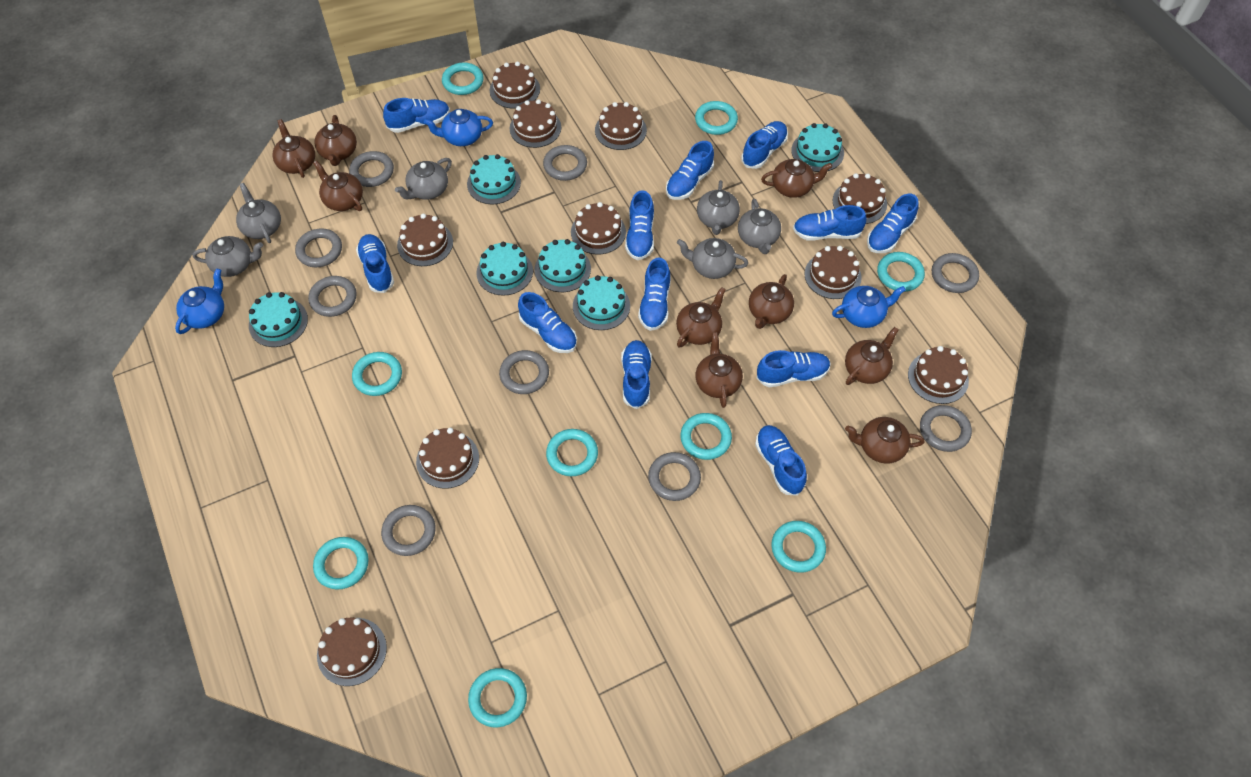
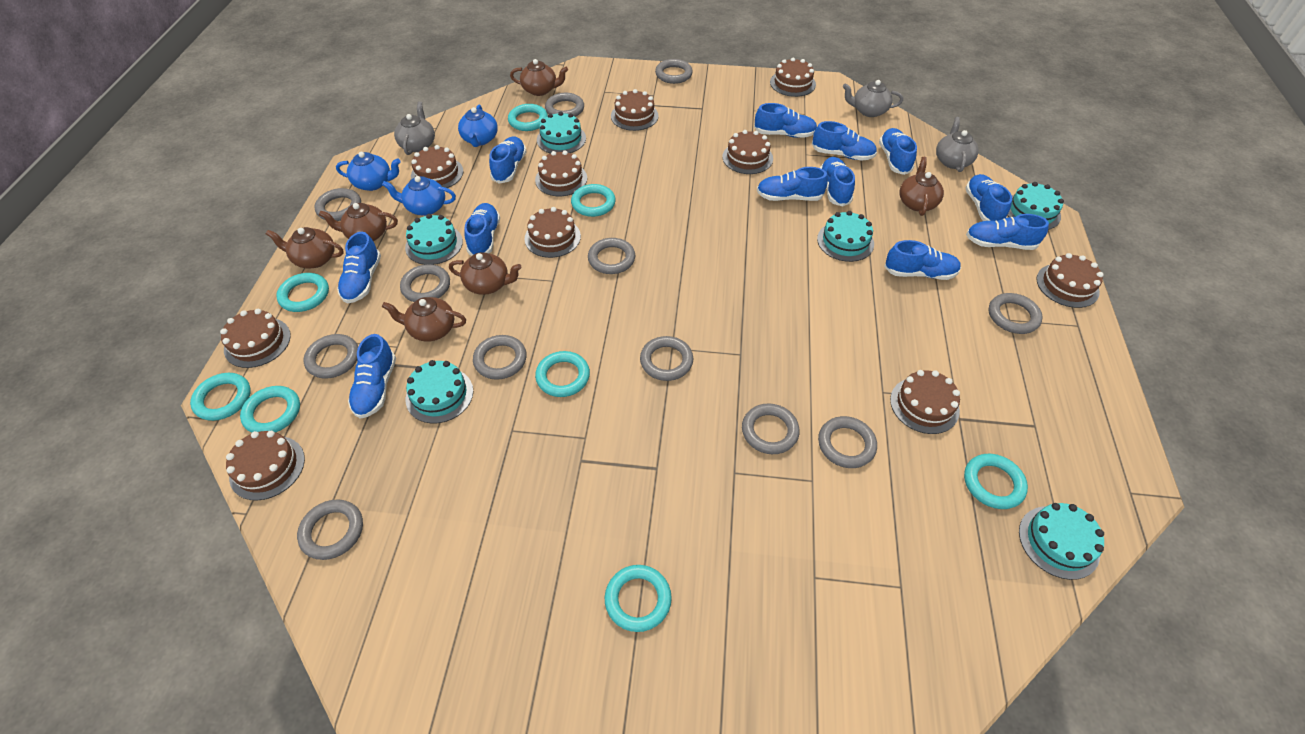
brown teapot: 9 -> 6
grey ring: 9 -> 12
grey teapot: 6 -> 3
turquoise ring: 9 -> 8

